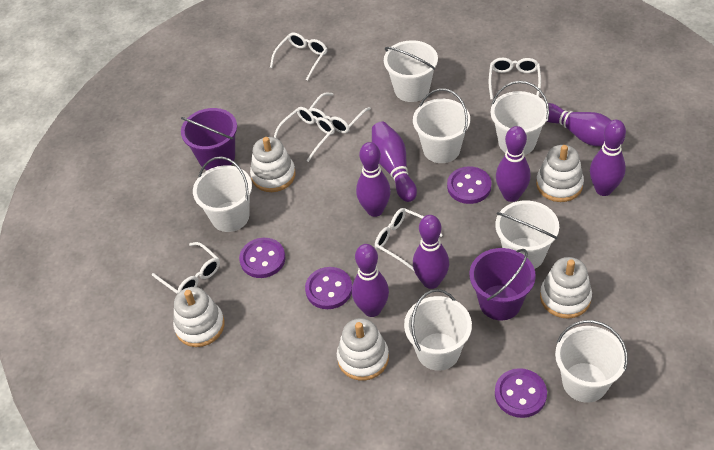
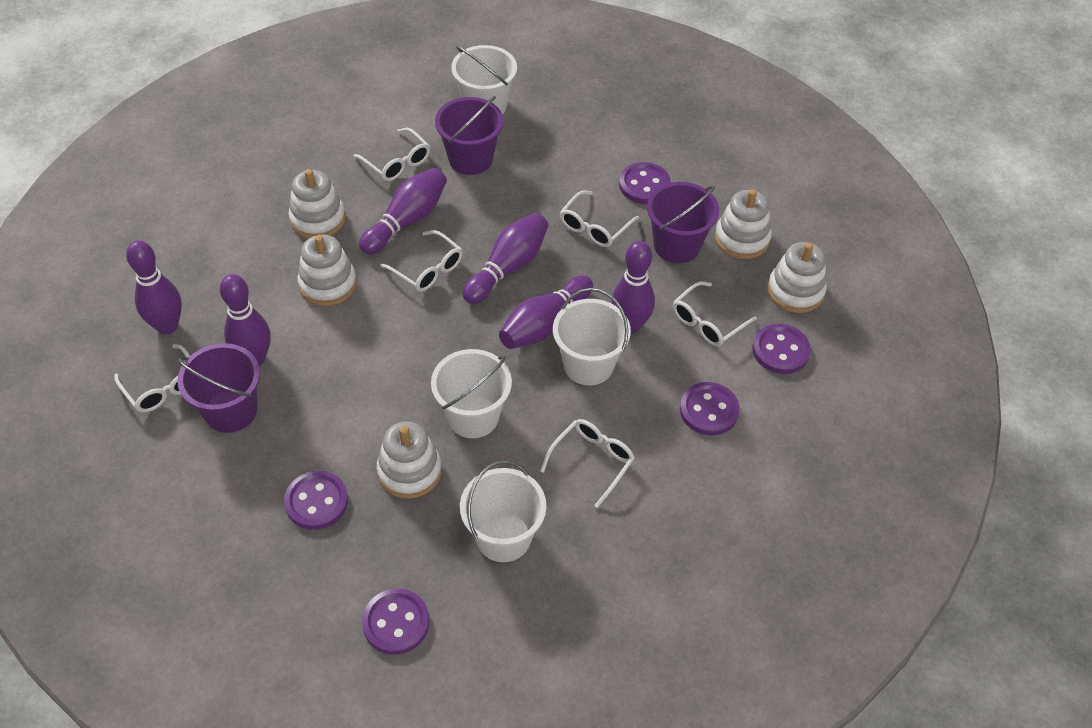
purple bowling pin: 7 -> 6
purple bucket: 2 -> 3
purple button: 4 -> 5
white bucket: 7 -> 4

